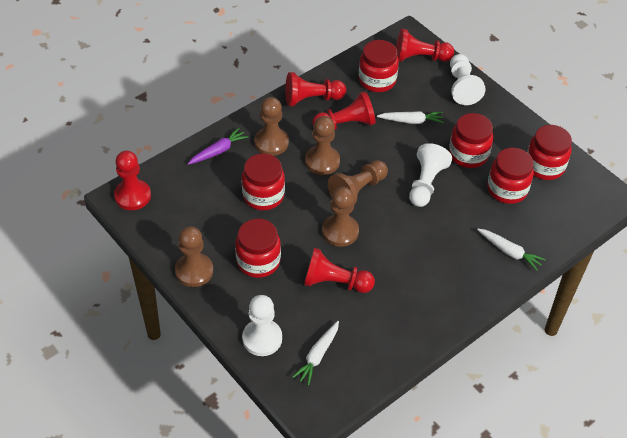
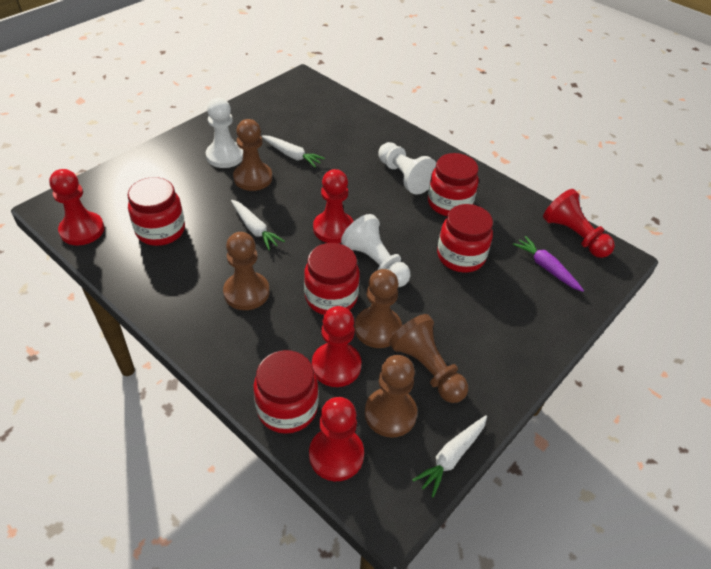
red jar: 6 -> 5

